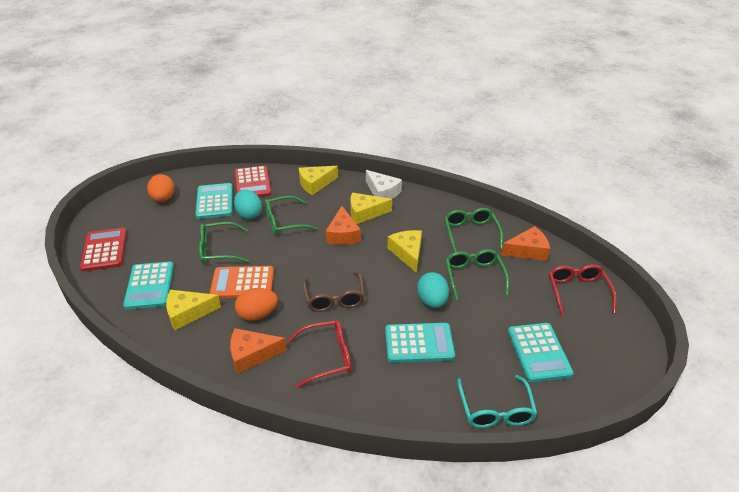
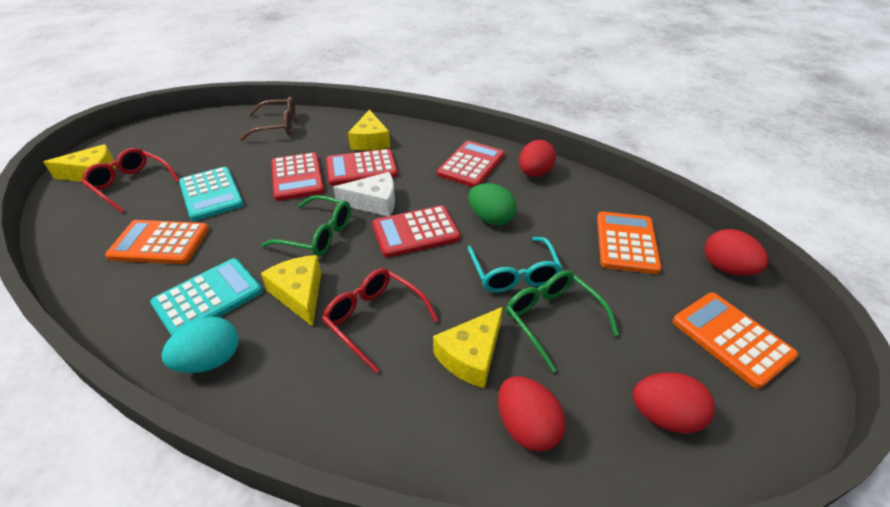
green egg: 0 -> 1
green glasses: 4 -> 2
orange calculator: 1 -> 3
orange cheese: 3 -> 0
orange egg: 2 -> 0
red calculator: 2 -> 4
red egg: 0 -> 4
turquoise calculator: 4 -> 2
turquoise egg: 2 -> 1

